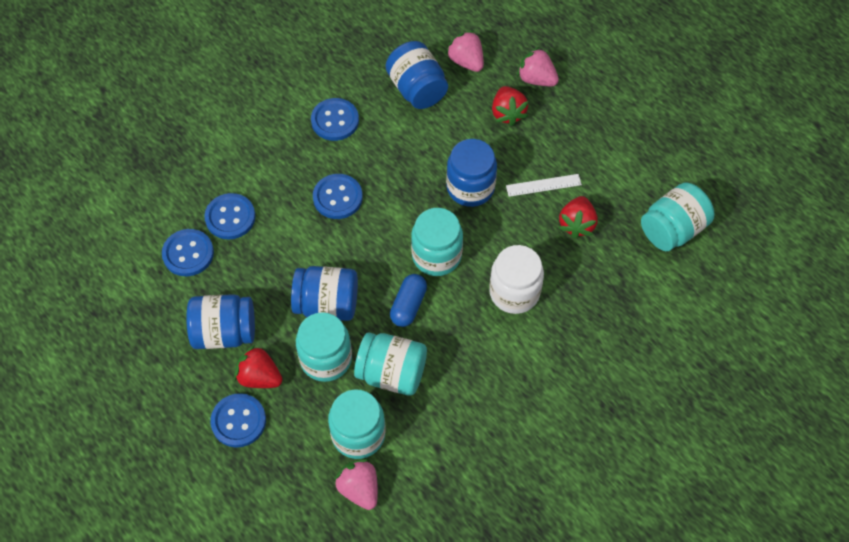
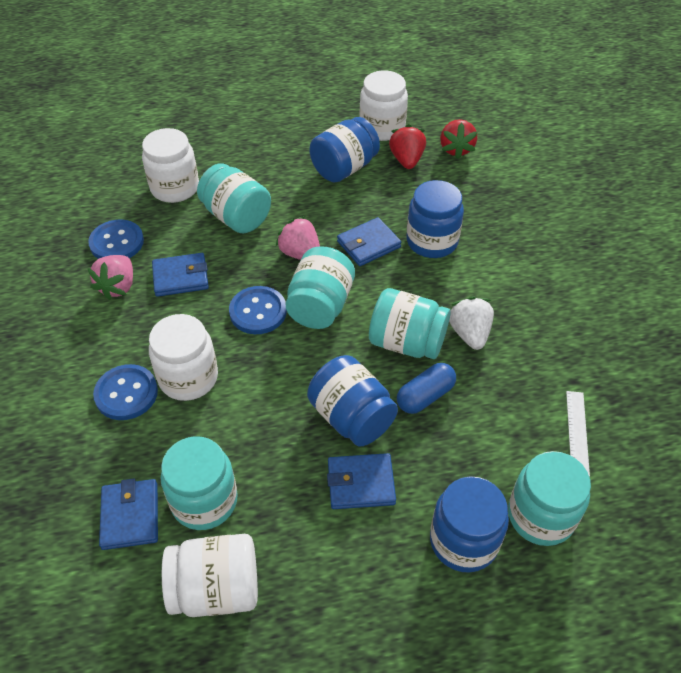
blue button: 5 -> 3
blue wallet: 0 -> 4
pink strawberry: 3 -> 2
red strawberry: 3 -> 2
white jar: 1 -> 4
white strawberry: 0 -> 1

